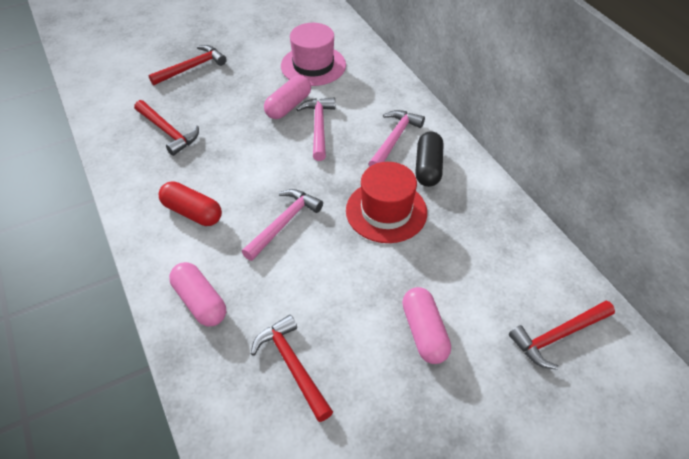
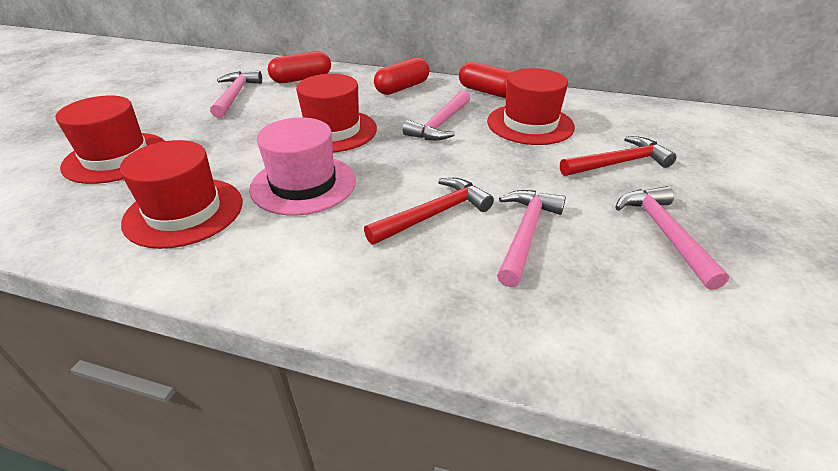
black capsule: 1 -> 0
pink capsule: 3 -> 0
pink hammer: 3 -> 4
red capsule: 1 -> 3
red hammer: 4 -> 2
red hat: 1 -> 4

